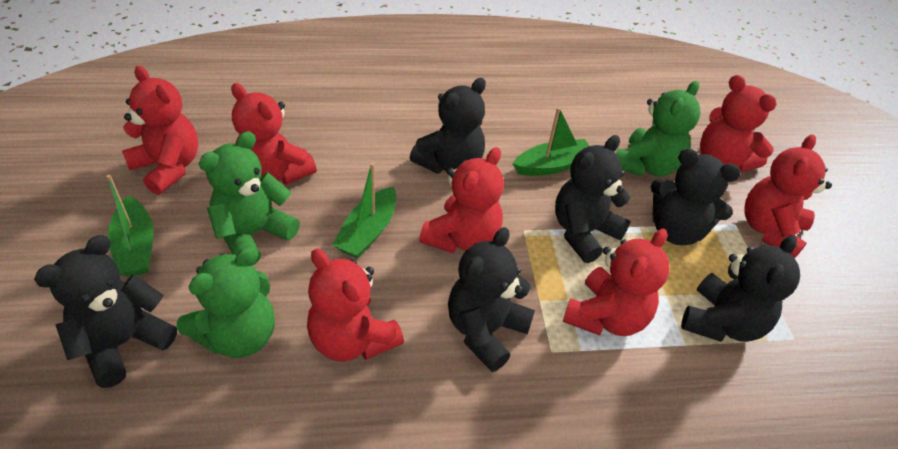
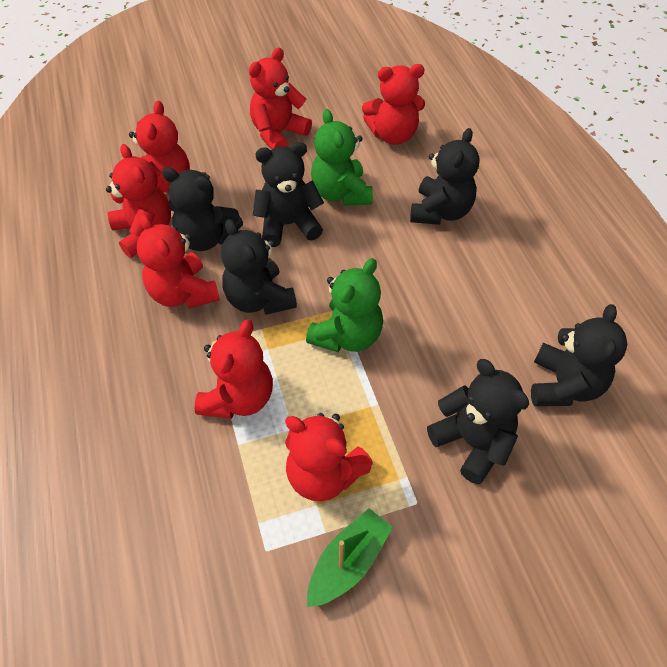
green boat: 3 -> 1
green teddy bear: 3 -> 2

